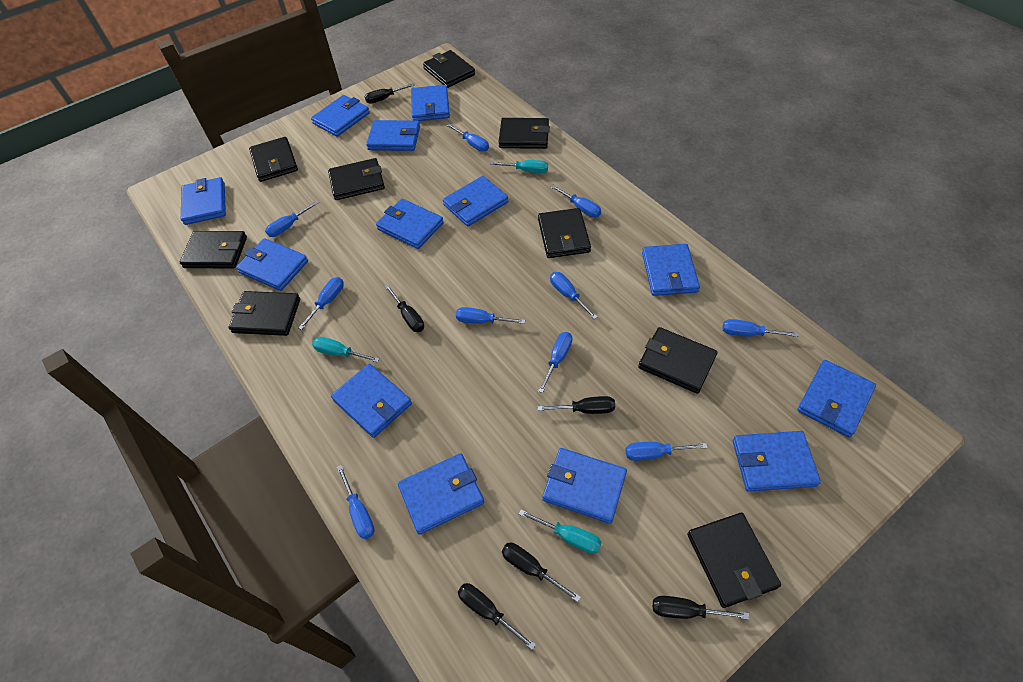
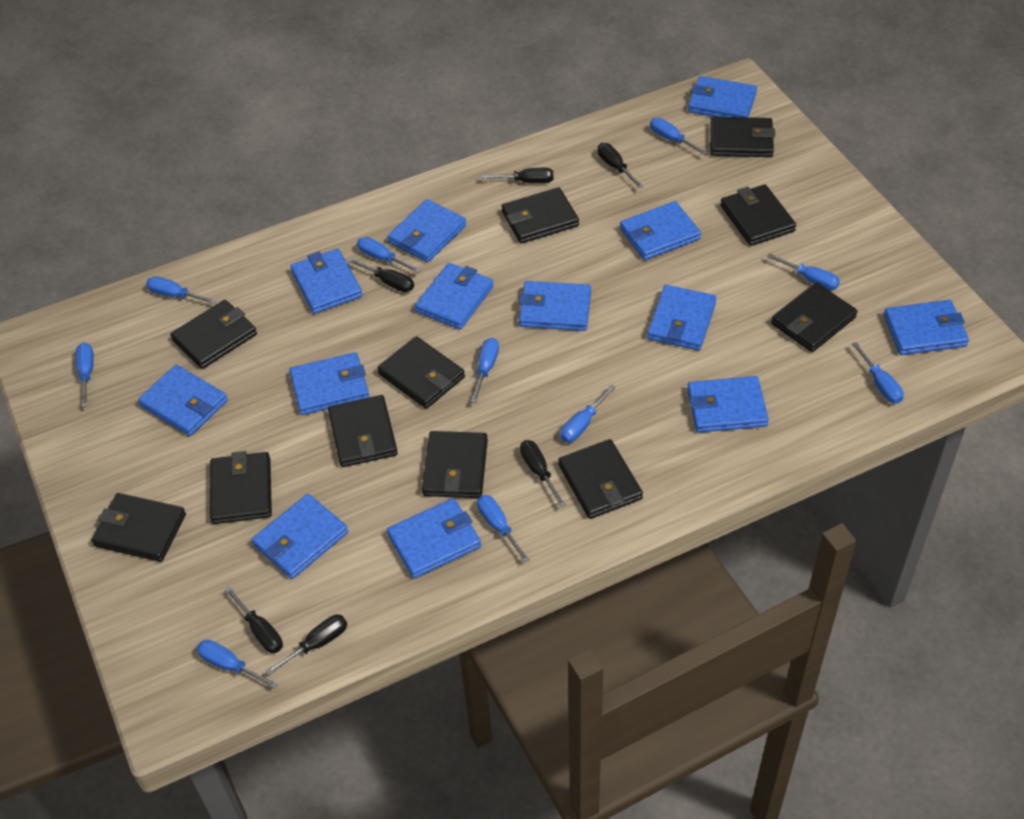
black wallet: 9 -> 11
turquoise screwdriver: 3 -> 0

